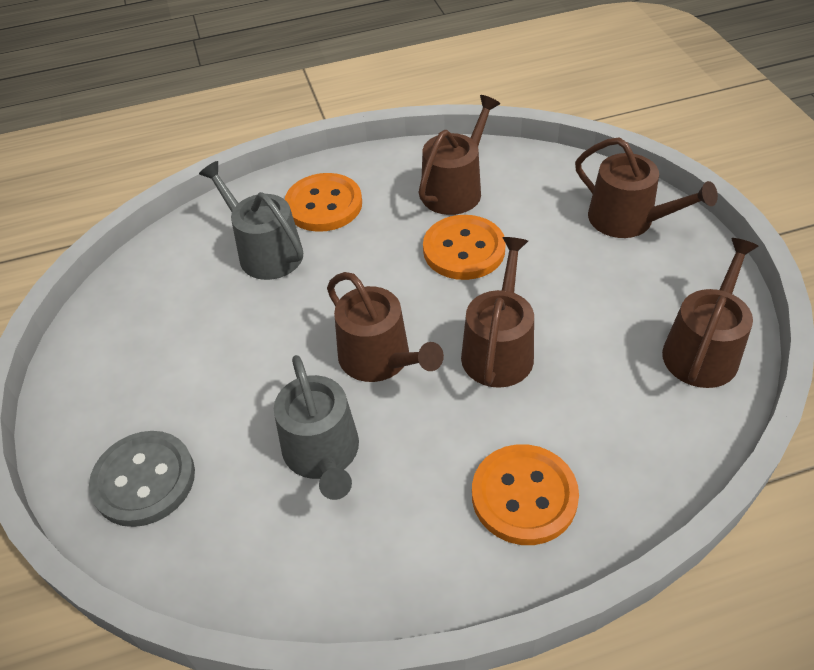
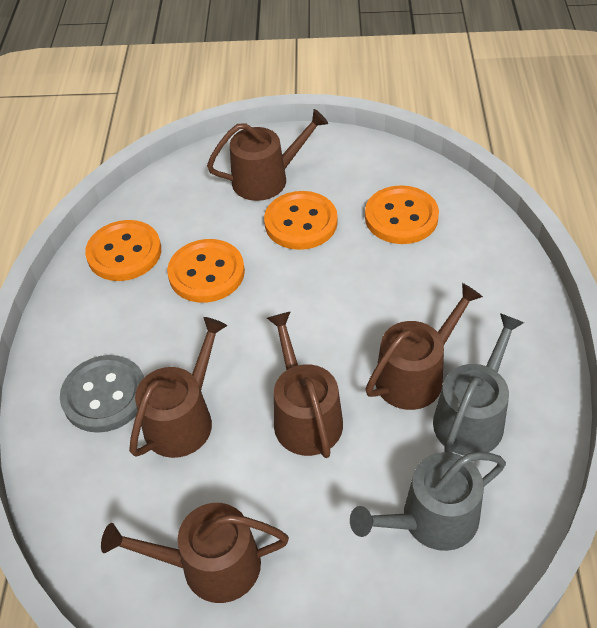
orange button: 3 -> 4

